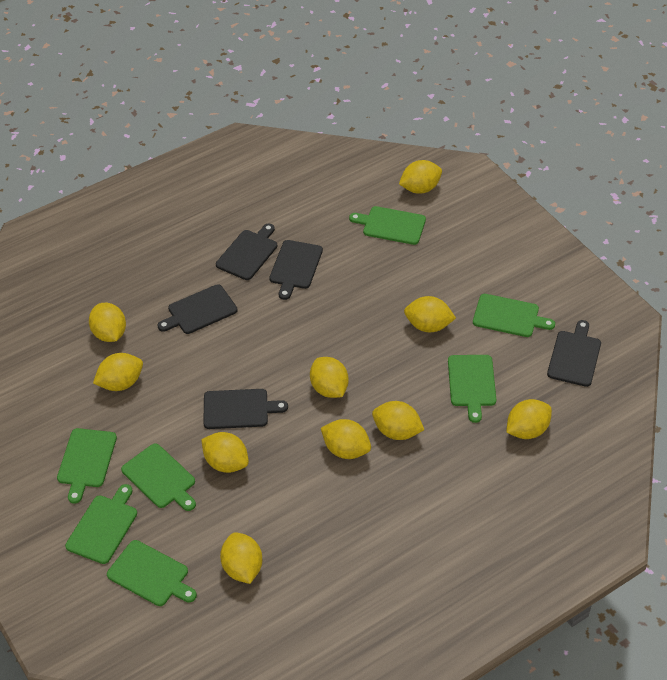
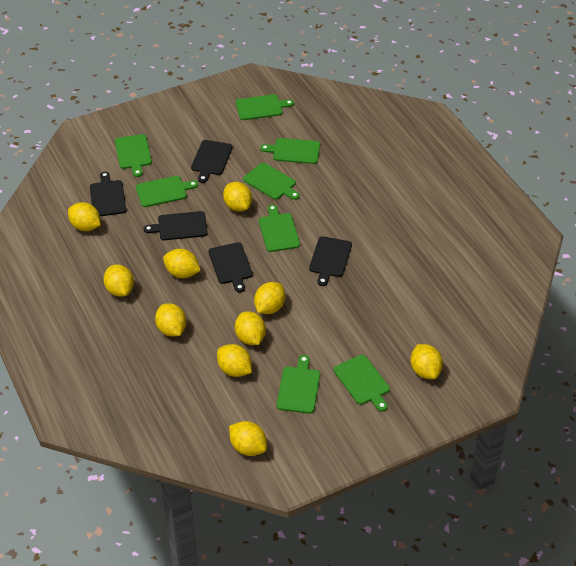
green cutting board: 7 -> 8

